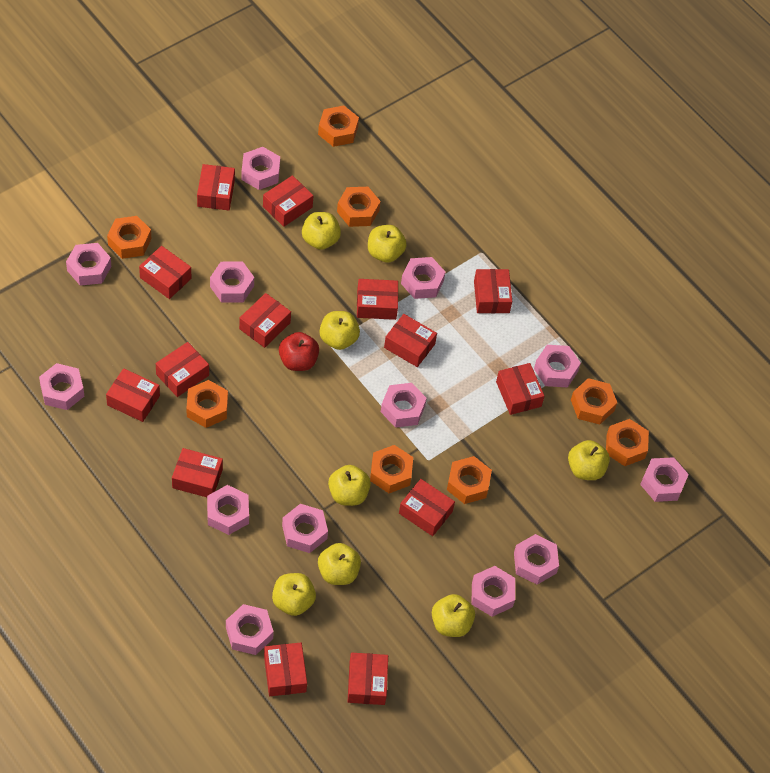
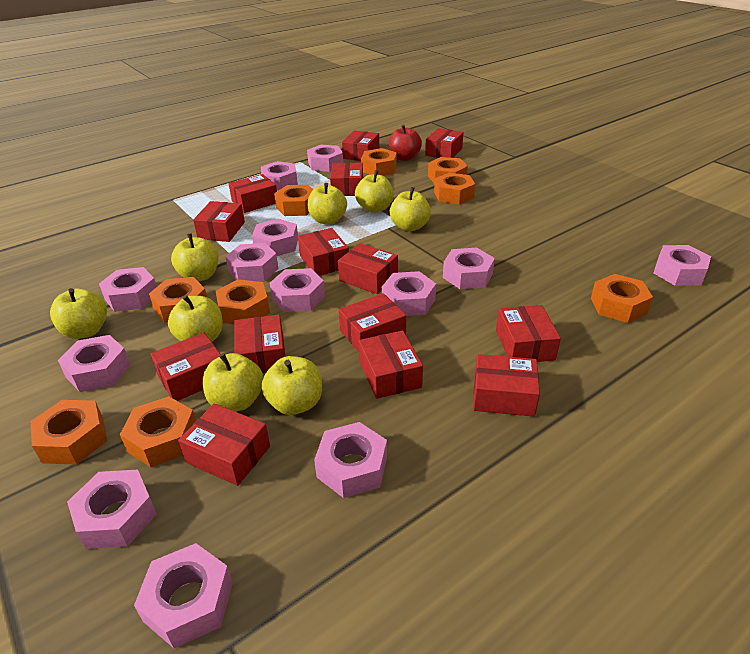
orange nut: 8 -> 9

